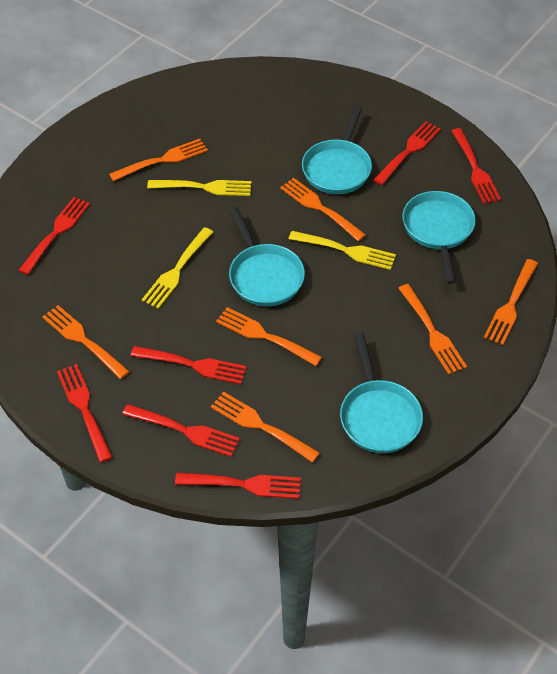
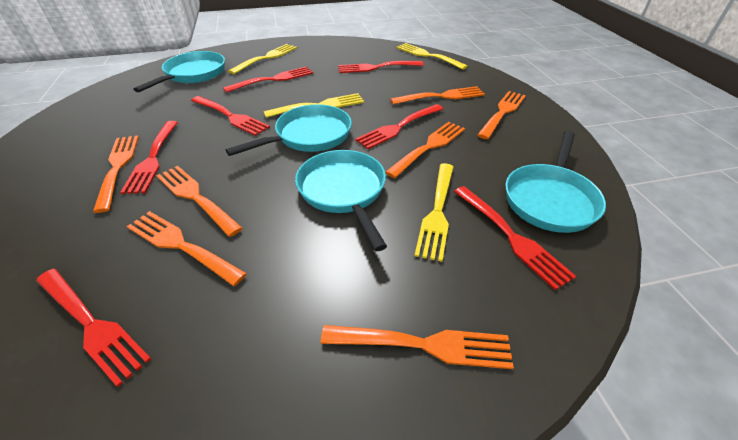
yellow fork: 3 -> 4

